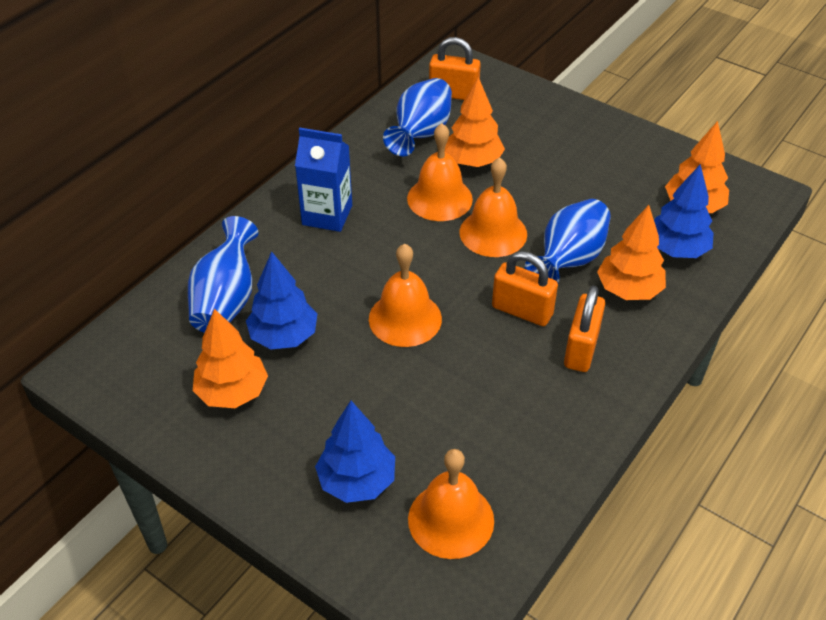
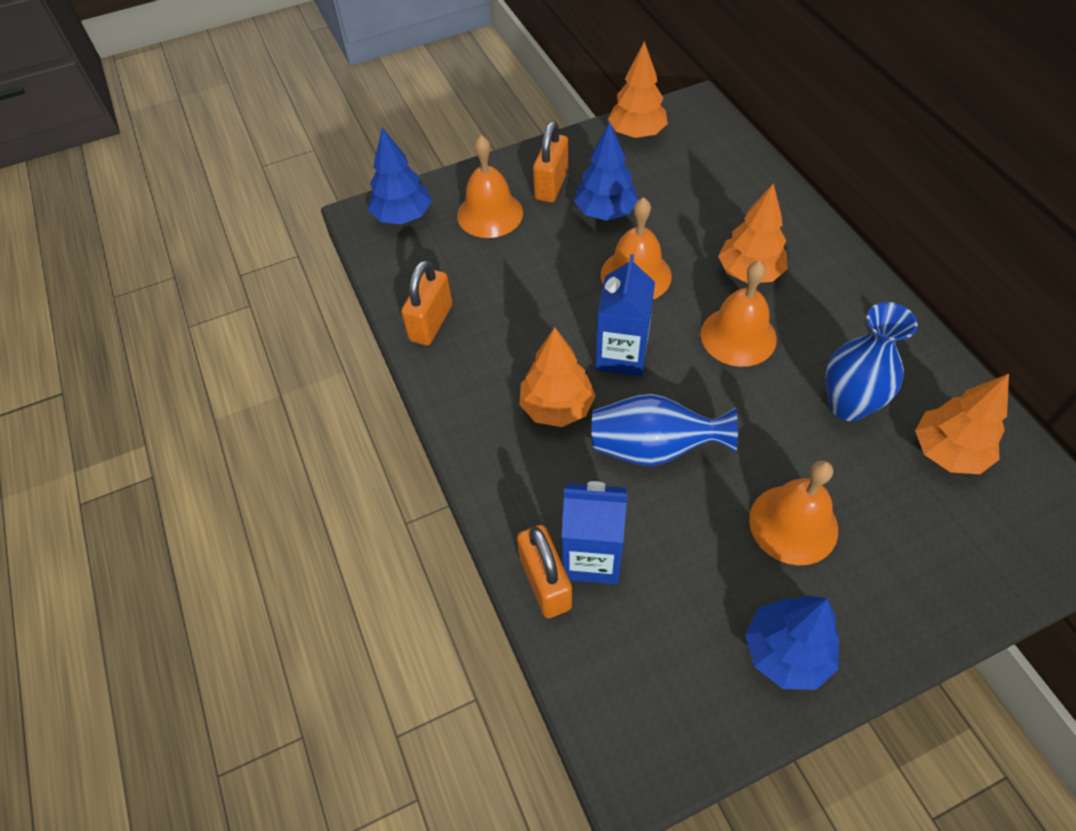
blue carton: 1 -> 2
blue vase: 3 -> 2

